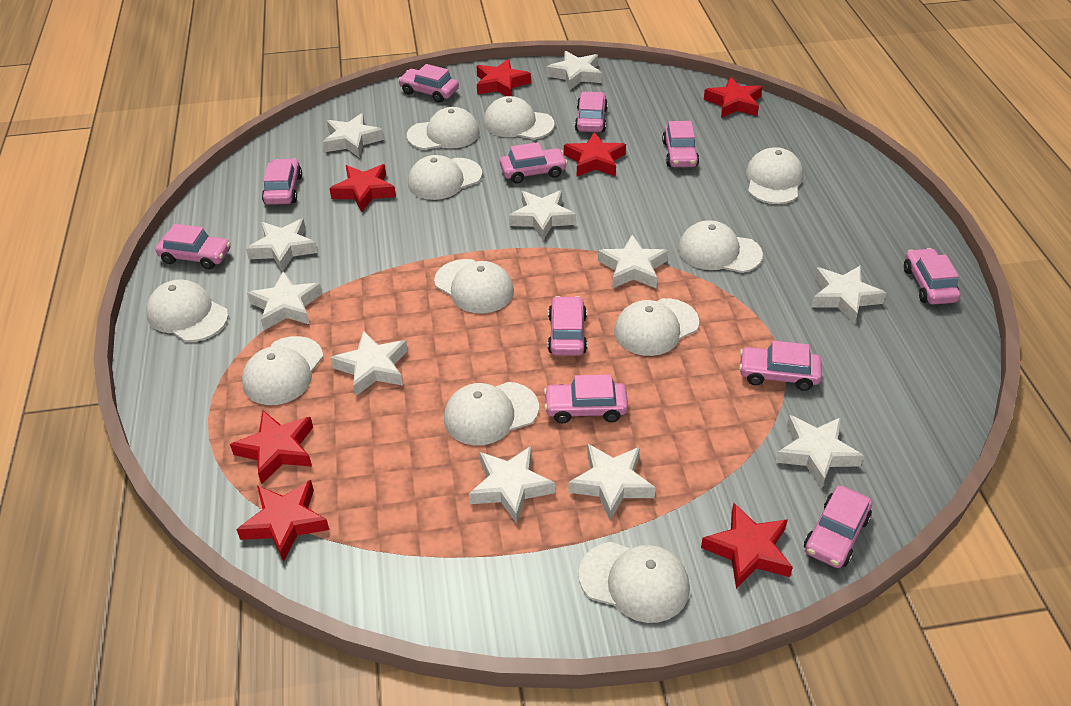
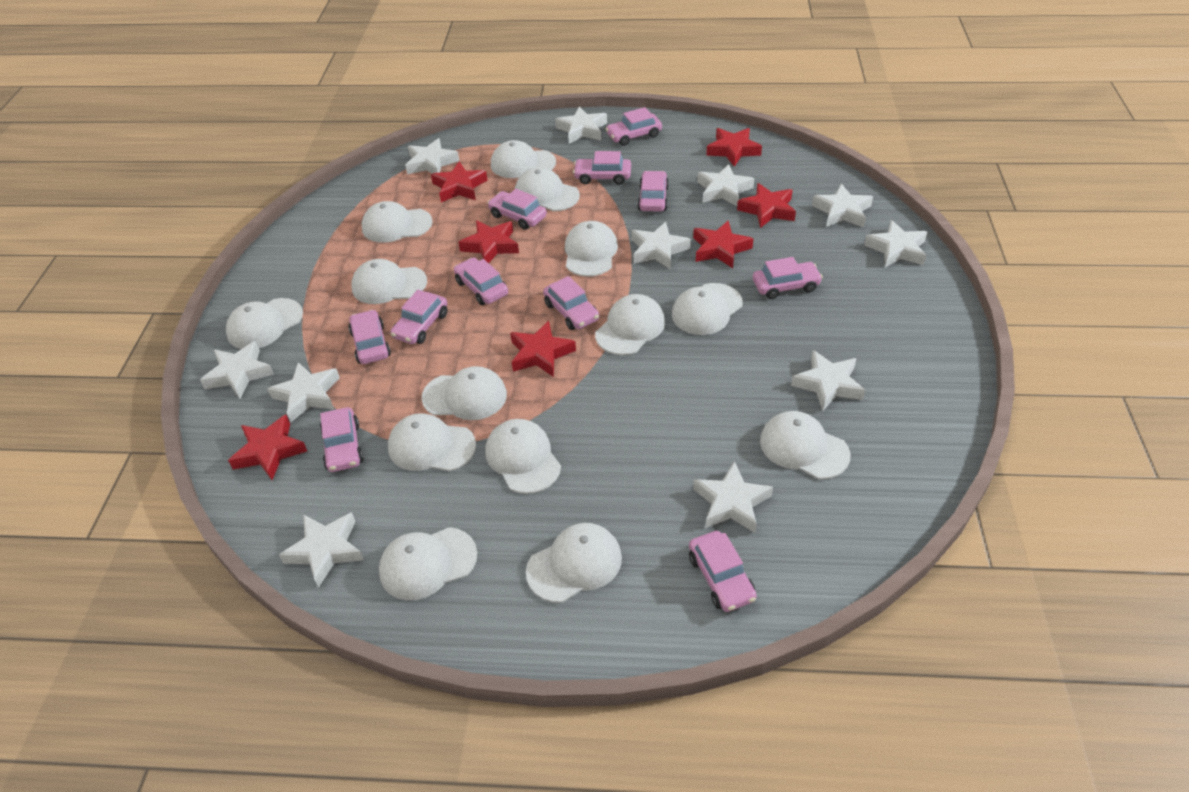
white cap: 11 -> 14

